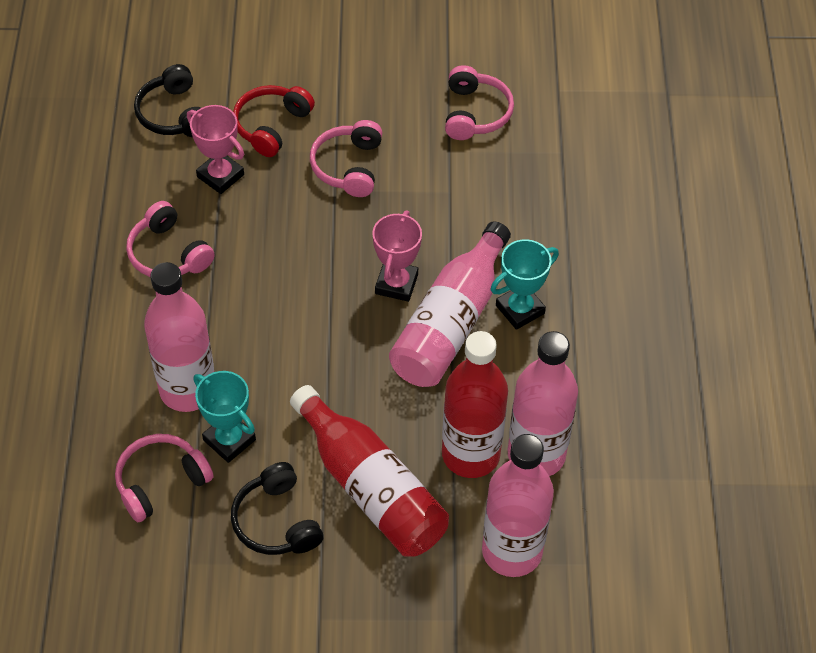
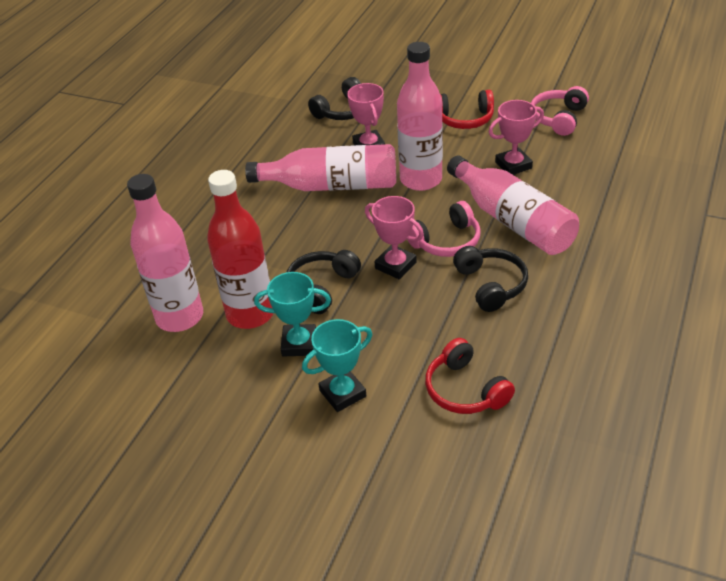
black headphones: 2 -> 3
pink headphones: 4 -> 2
pink trophy: 2 -> 3
red bottle: 2 -> 1
red headphones: 1 -> 2

